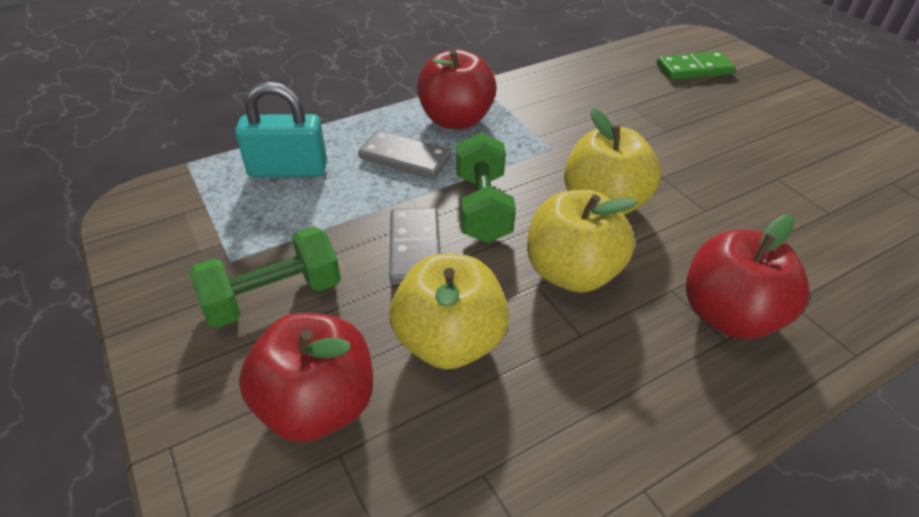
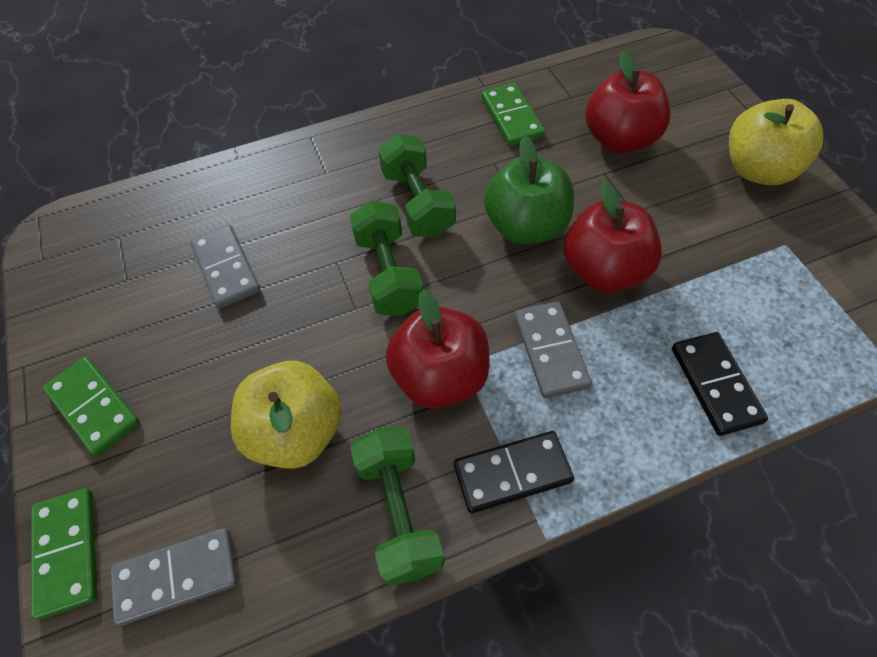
black domino: 0 -> 2
green apple: 0 -> 1
green domino: 1 -> 3
green dumbbell: 2 -> 3
grey domino: 2 -> 3
turquoise padlock: 1 -> 0
yellow apple: 3 -> 2

